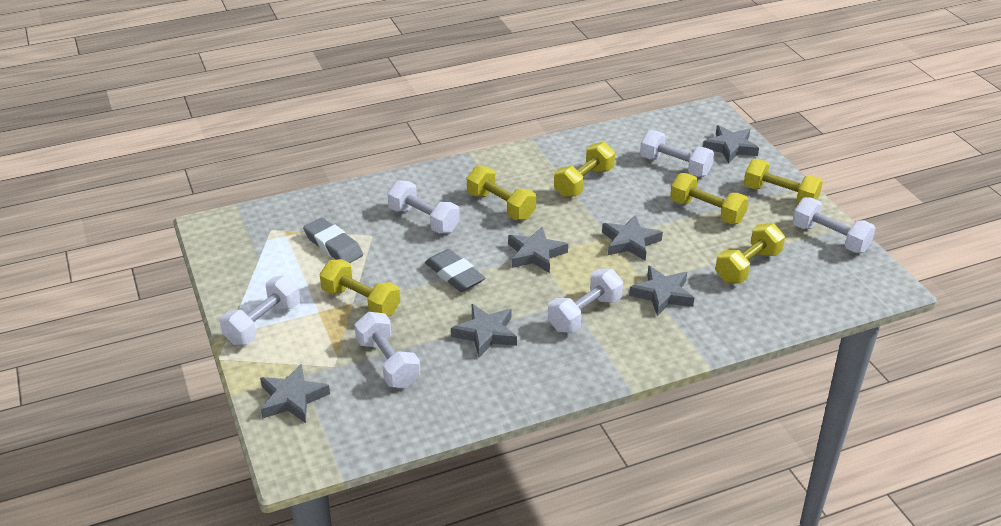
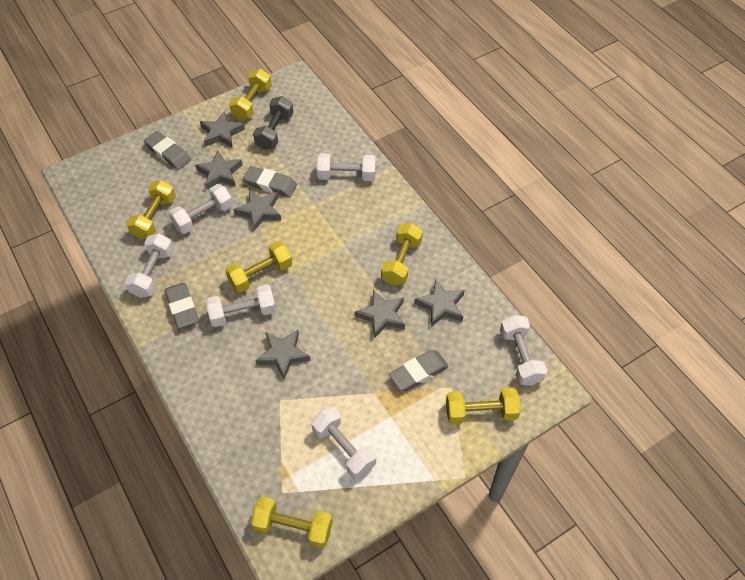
grey dumbbell: 0 -> 1
grey eraser: 2 -> 4

